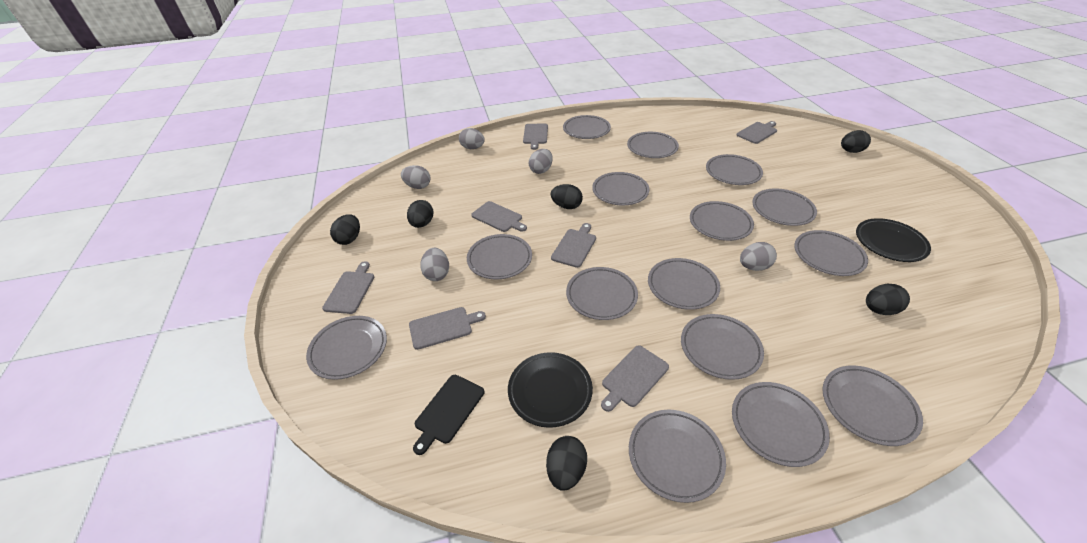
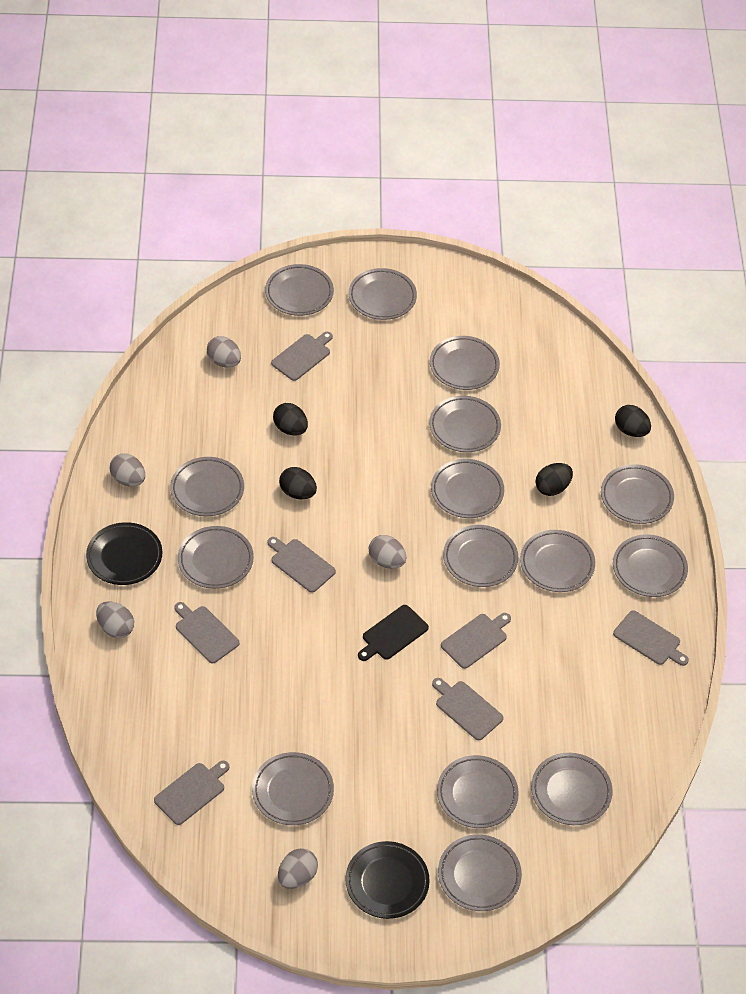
black egg: 6 -> 4

